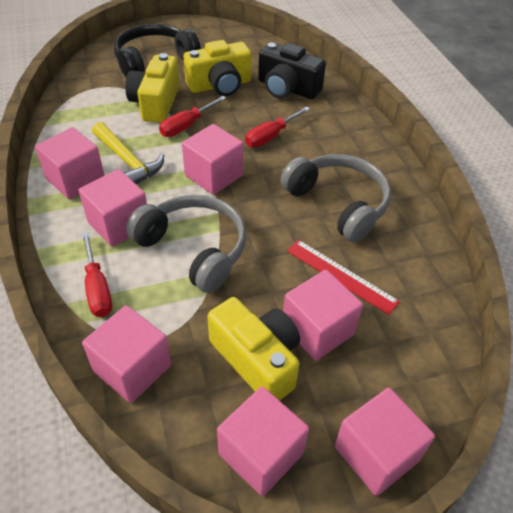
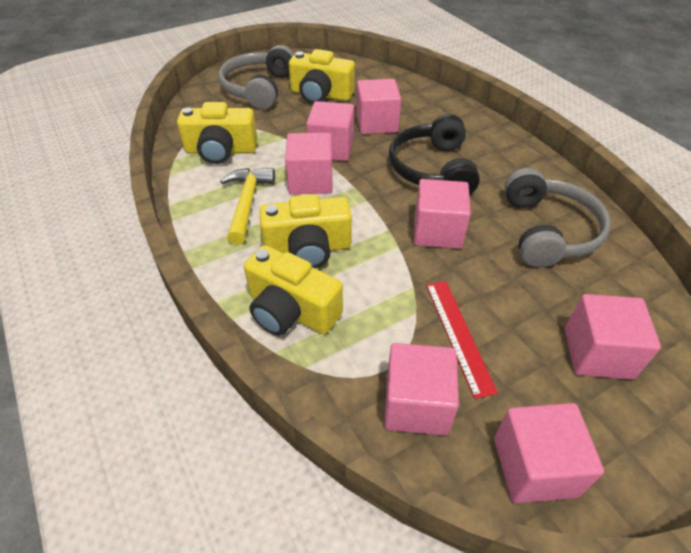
black camera: 1 -> 0
red screwdriver: 3 -> 0
yellow camera: 3 -> 4

